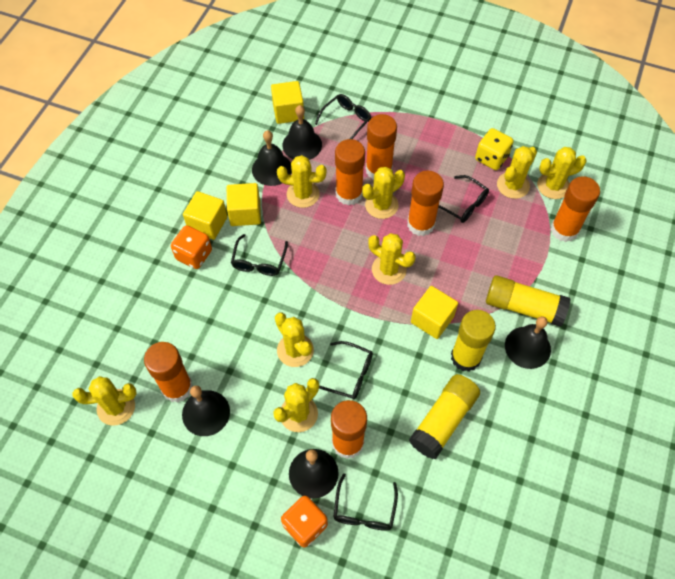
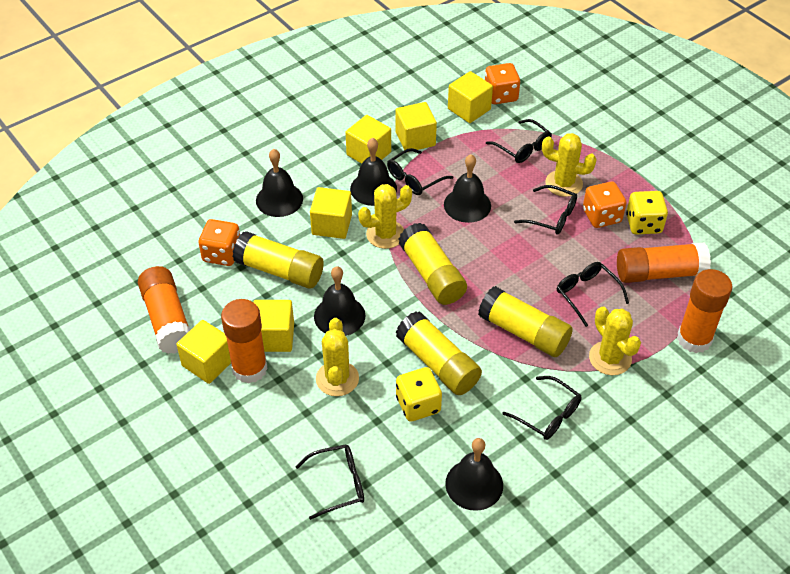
black glasses: 5 -> 6
orange dice: 2 -> 3
orange glue stick: 6 -> 4
yellow cactus: 8 -> 4
yellow cube: 4 -> 6
yellow dice: 1 -> 2
yellow glue stick: 3 -> 4

